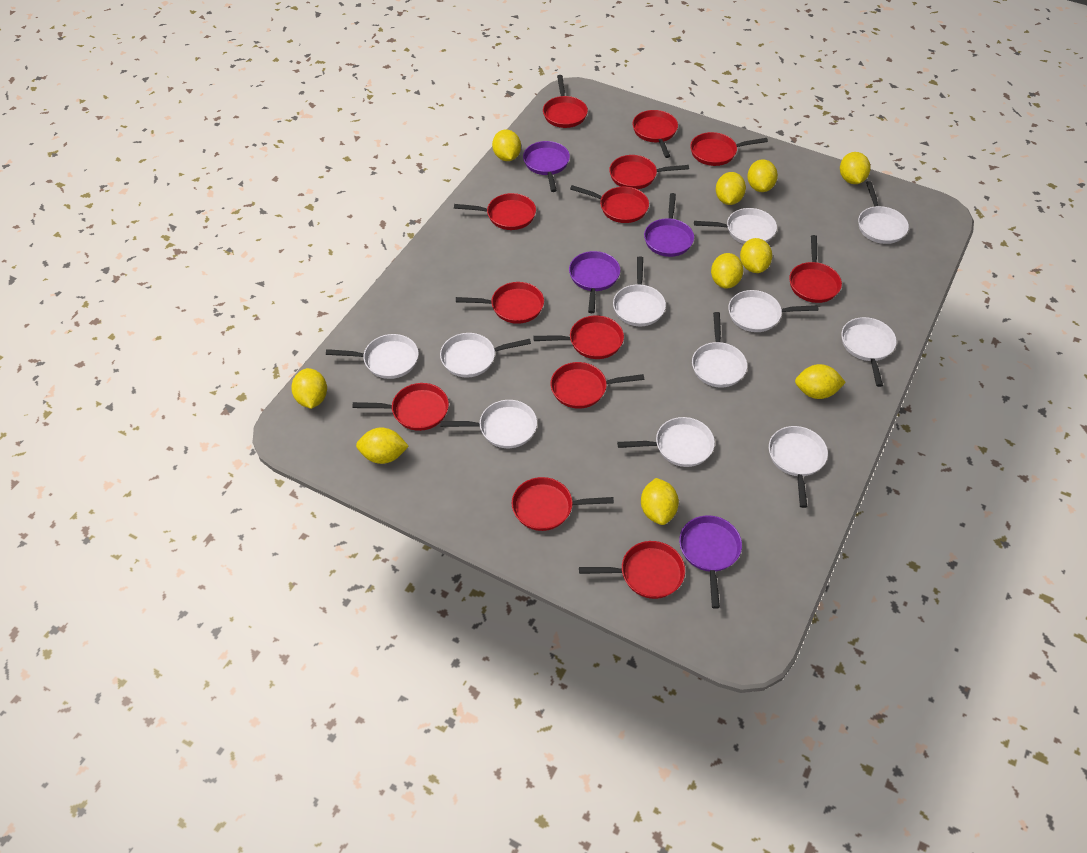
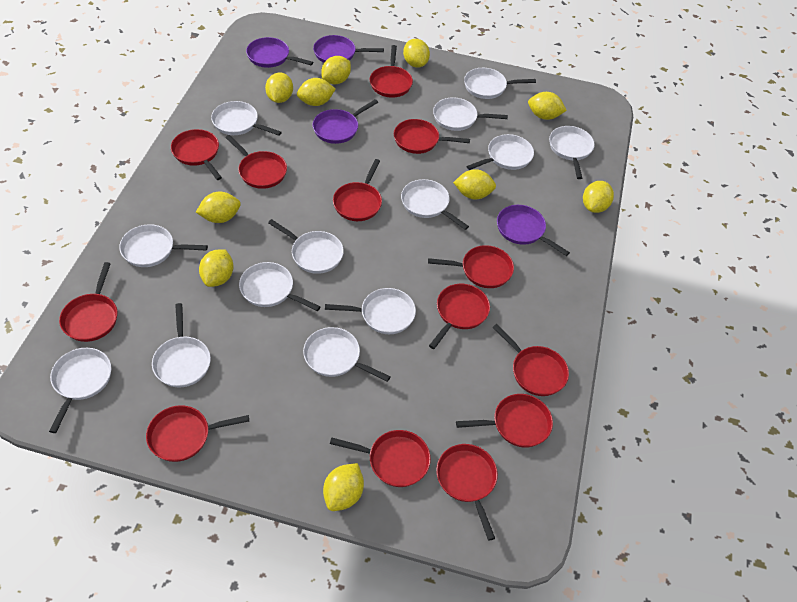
white pan: 11 -> 13

